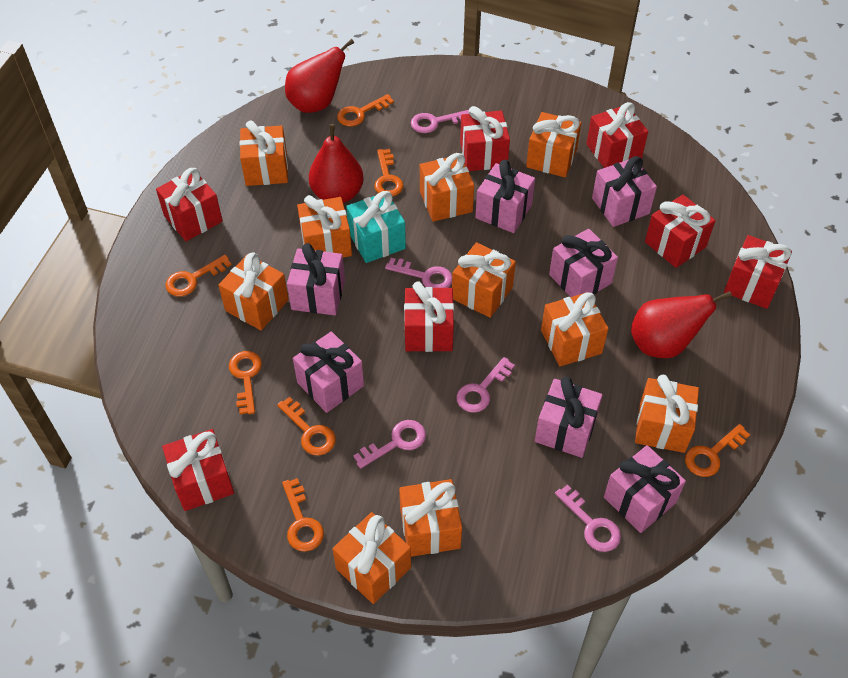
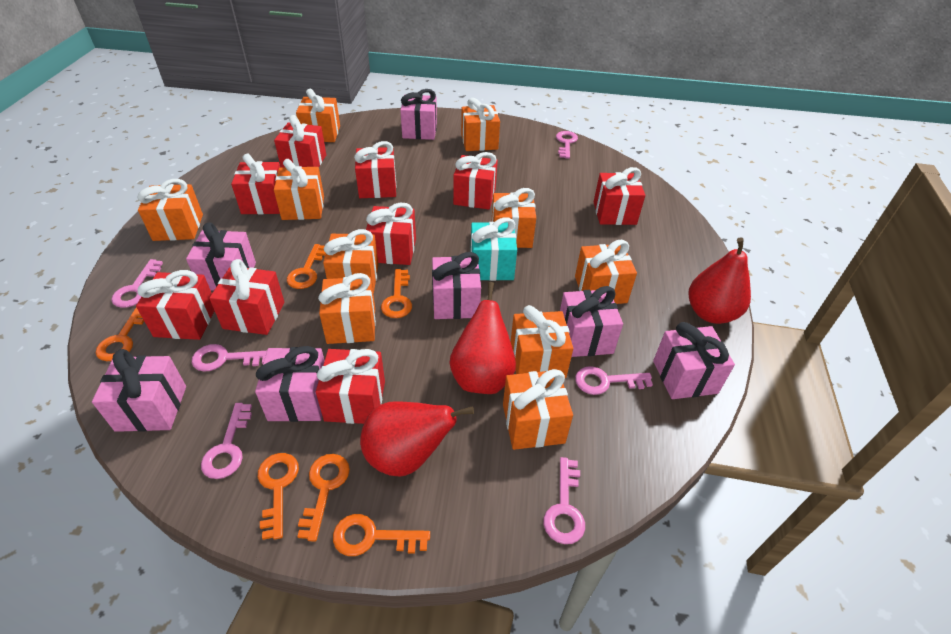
orange key: 7 -> 6
pink key: 5 -> 6
red gift: 7 -> 9

